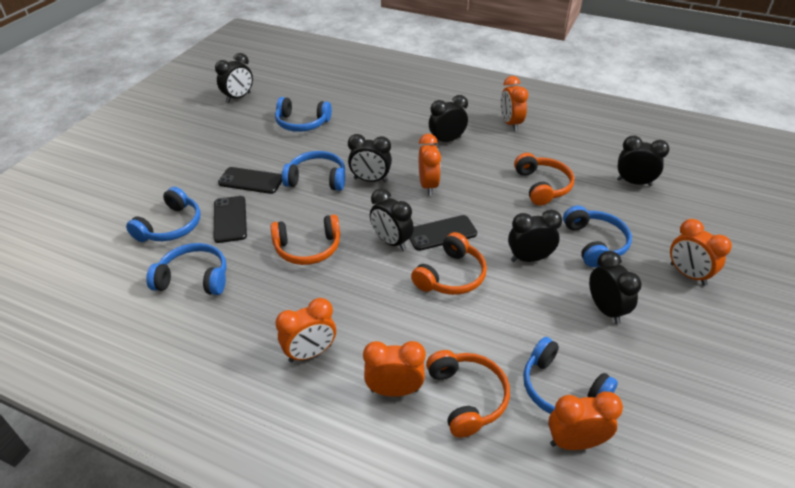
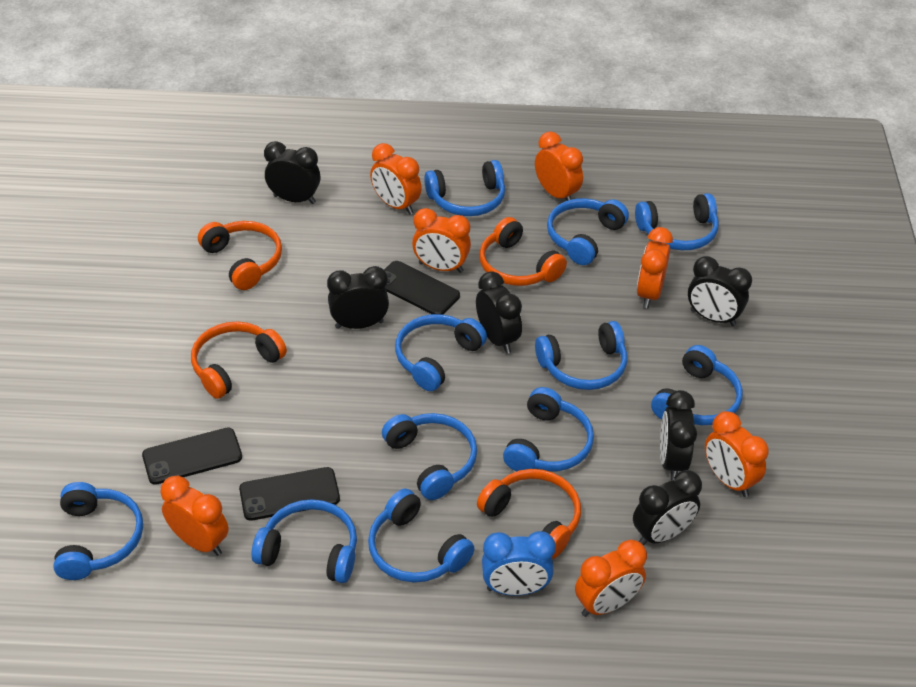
black clock: 7 -> 6
blue clock: 0 -> 1
blue headphones: 6 -> 11
orange clock: 6 -> 7

